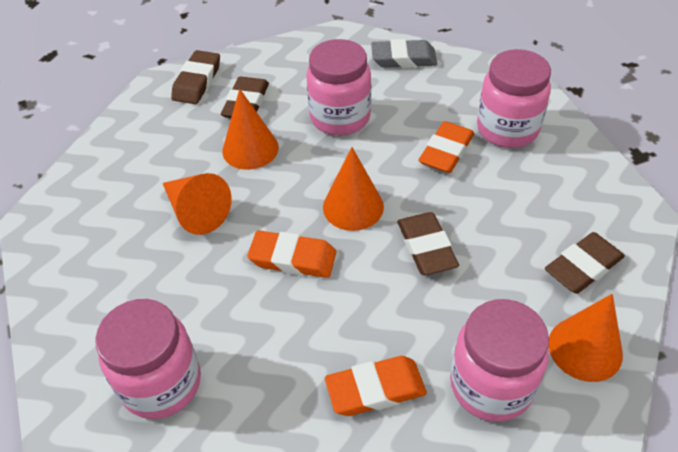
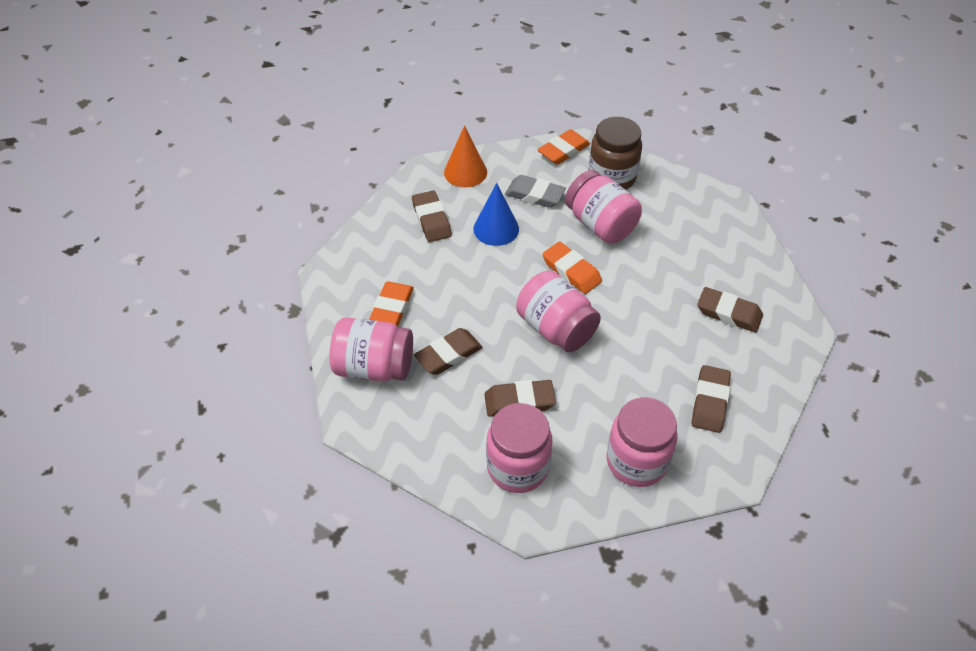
blue cone: 0 -> 1
brown eraser: 4 -> 5
brown jar: 0 -> 1
orange cone: 4 -> 1
pink jar: 4 -> 5

